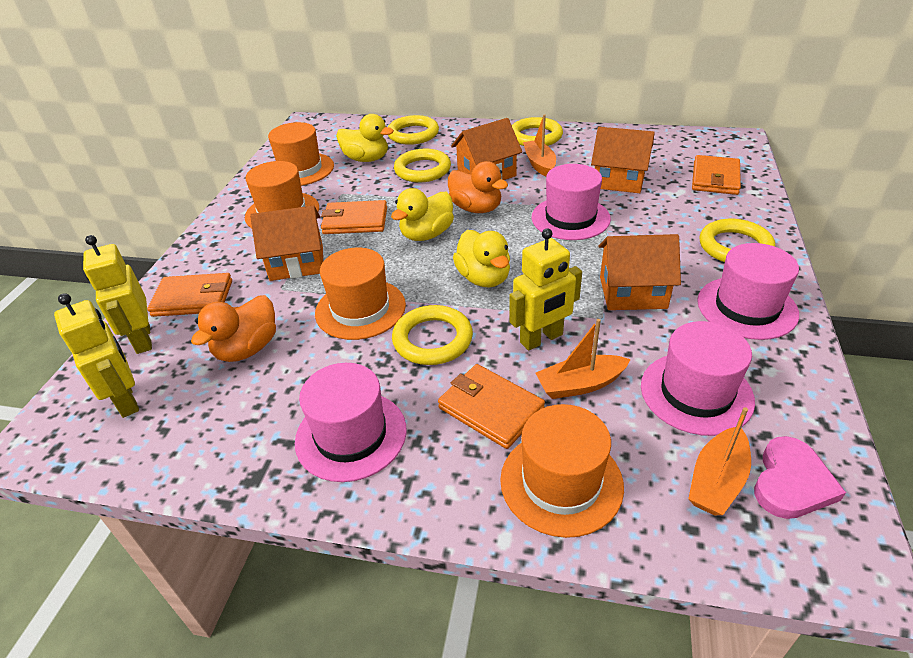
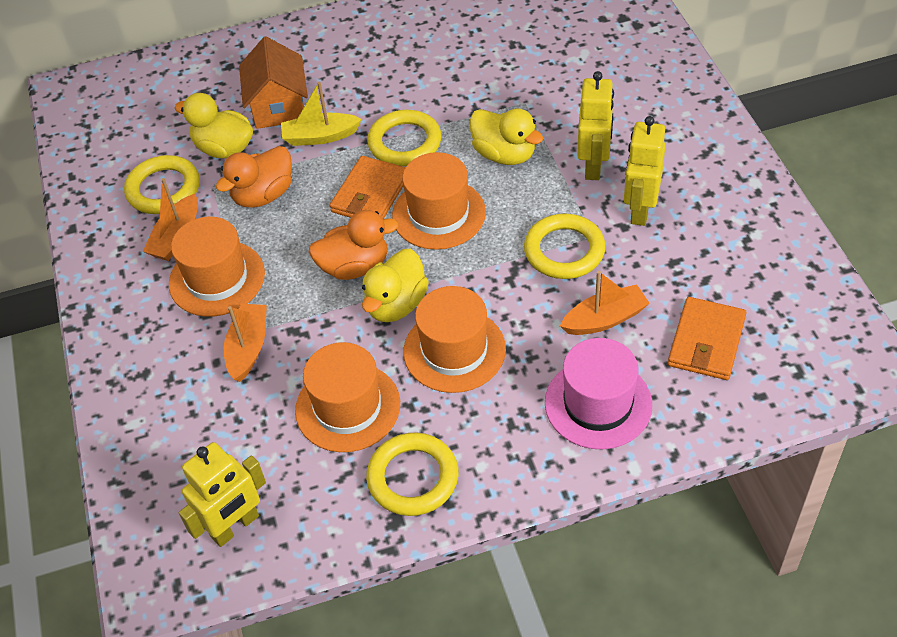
orange house: 4 -> 1
orange wallet: 4 -> 2
pink hat: 4 -> 1
pink heart: 1 -> 0
yellow boat: 0 -> 1
yellow ring: 5 -> 4

